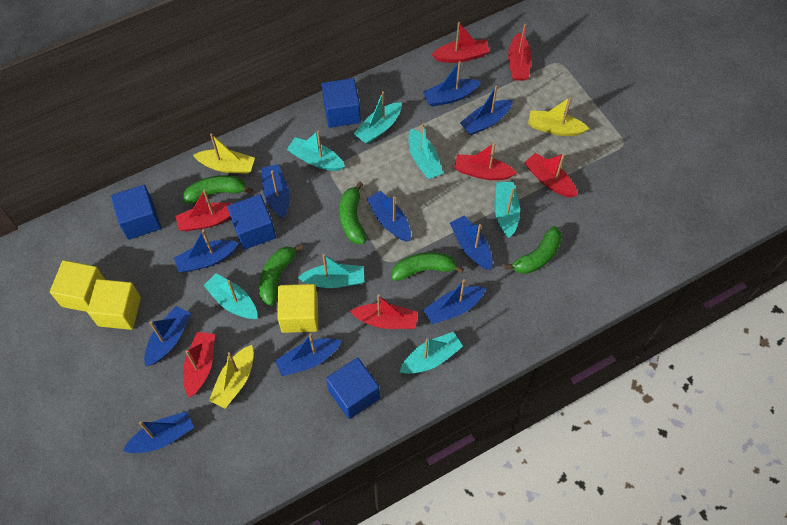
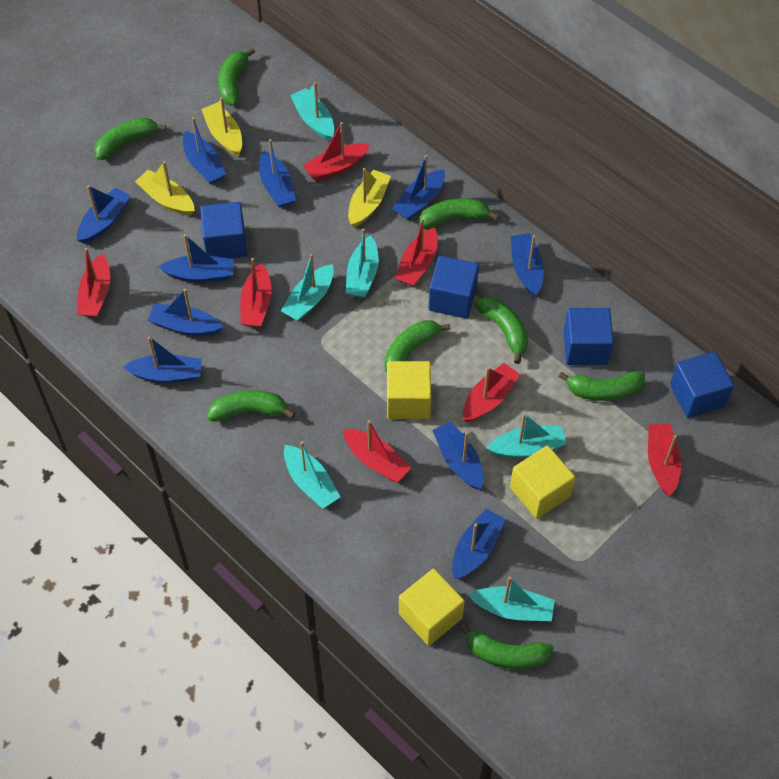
green banana: 5 -> 8
turquoise boat: 7 -> 6

